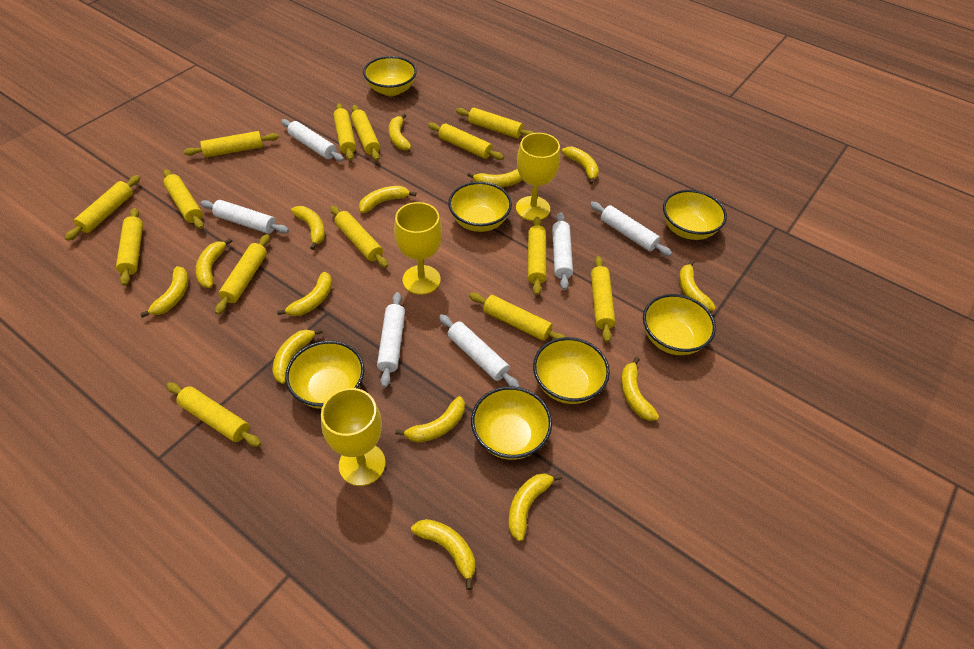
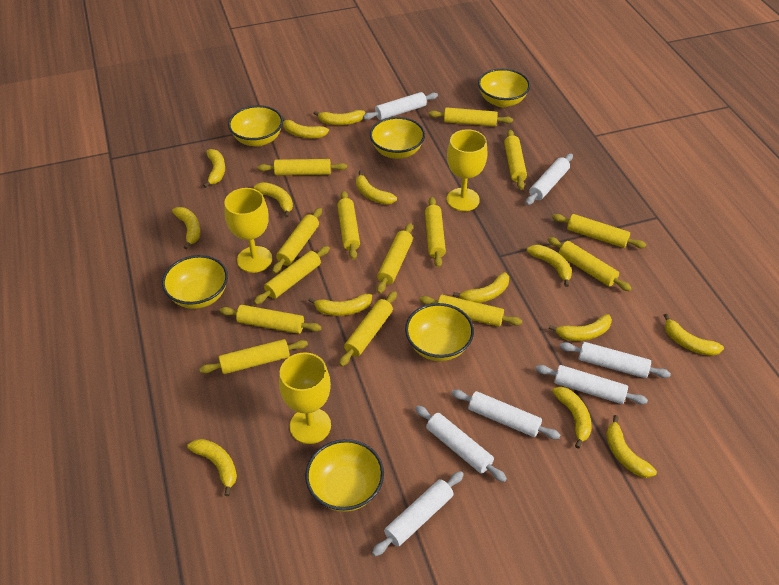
white rolling pin: 6 -> 7
yellow bowl: 7 -> 6

